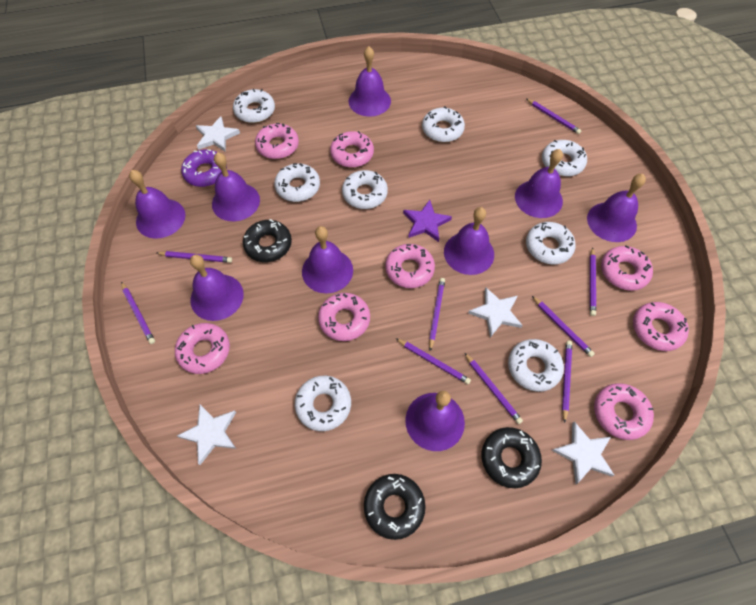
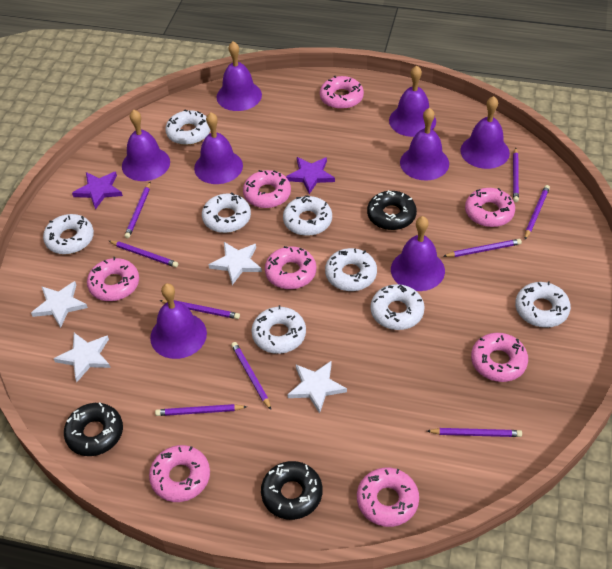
purple bell: 9 -> 8
purple donut: 1 -> 0
purple star: 1 -> 2

